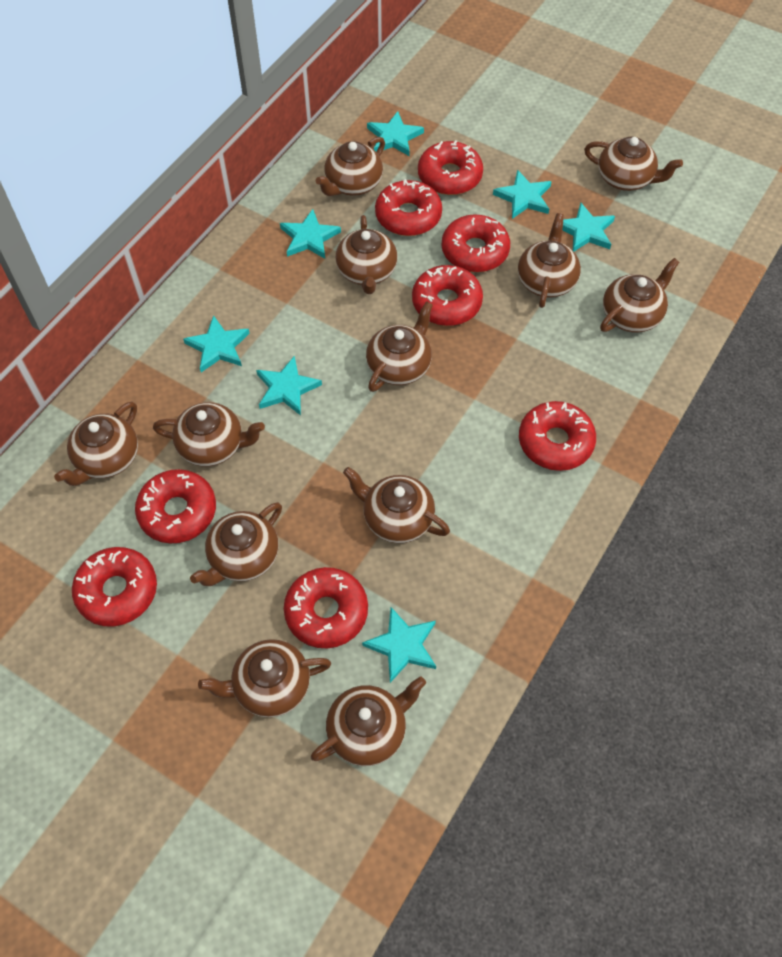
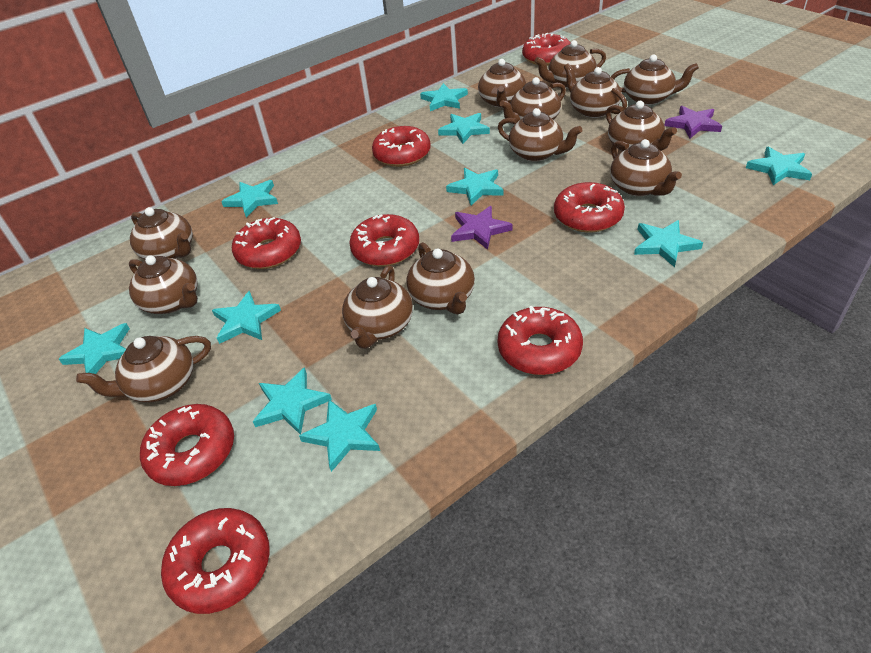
brown teapot: 12 -> 13
purple star: 0 -> 2
turquoise star: 7 -> 10

